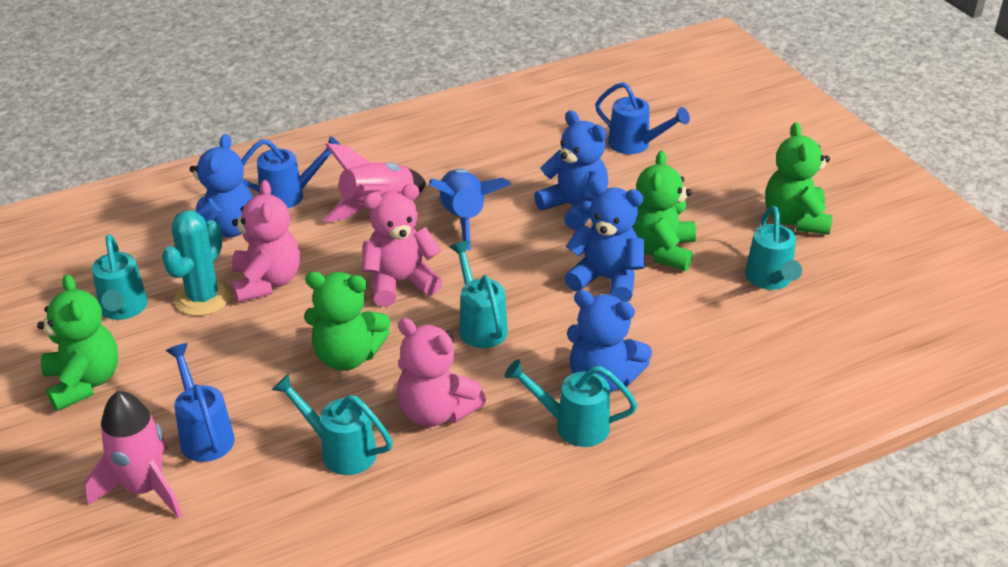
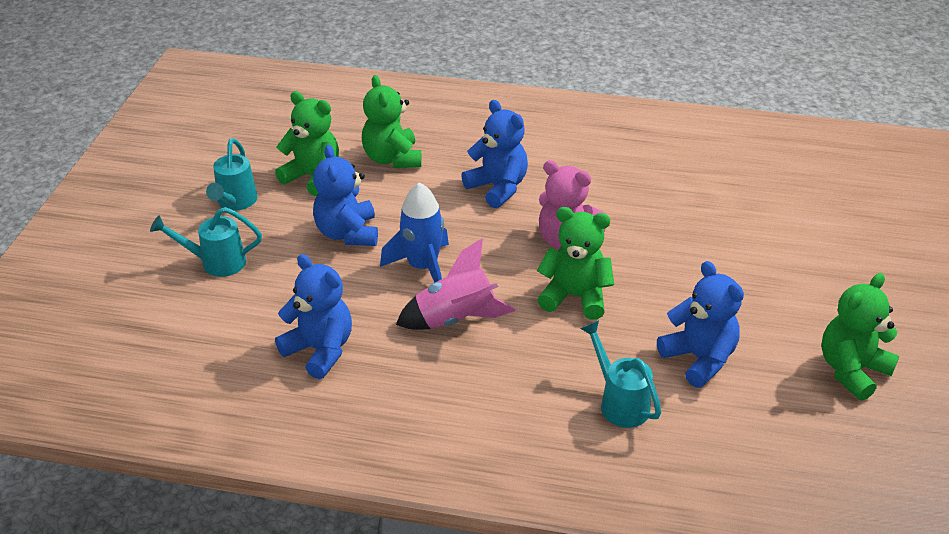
blue watering can: 3 -> 0
pink rocket: 2 -> 1
pink teddy bear: 3 -> 1
turquoise cactus: 1 -> 0
turquoise watering can: 5 -> 3

